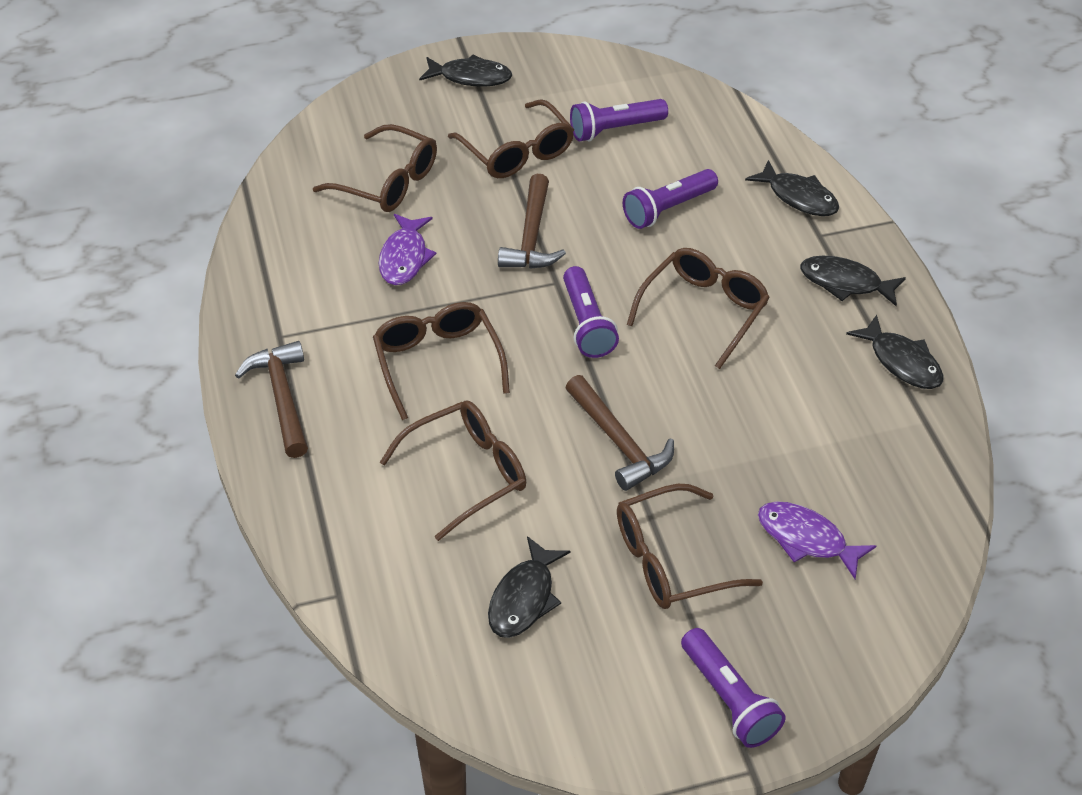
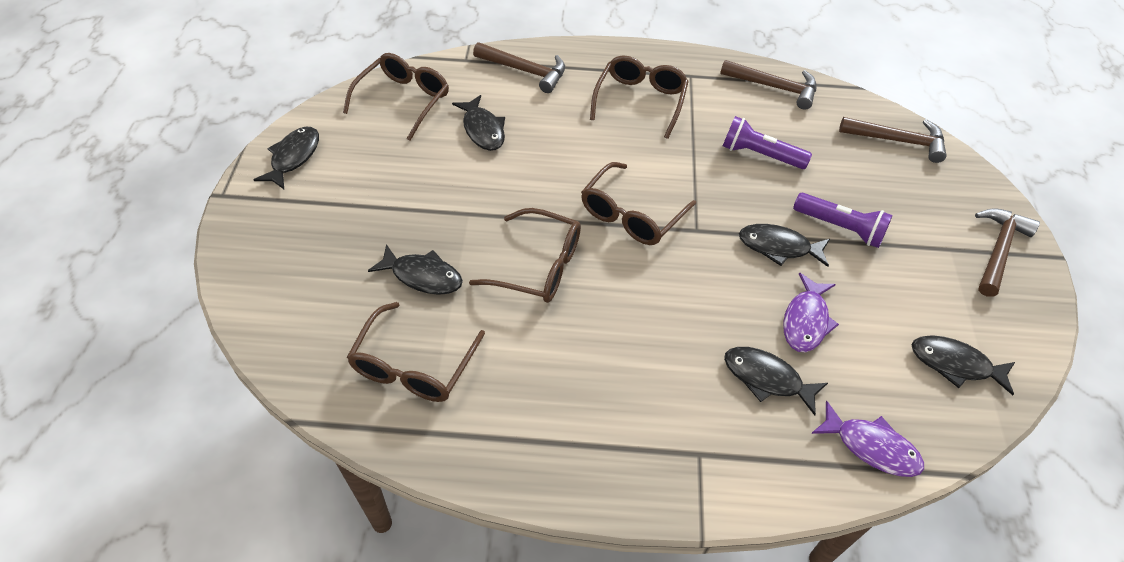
black fish: 5 -> 6
brown glasses: 6 -> 5
brown hammer: 3 -> 4
purple flashlight: 4 -> 2

